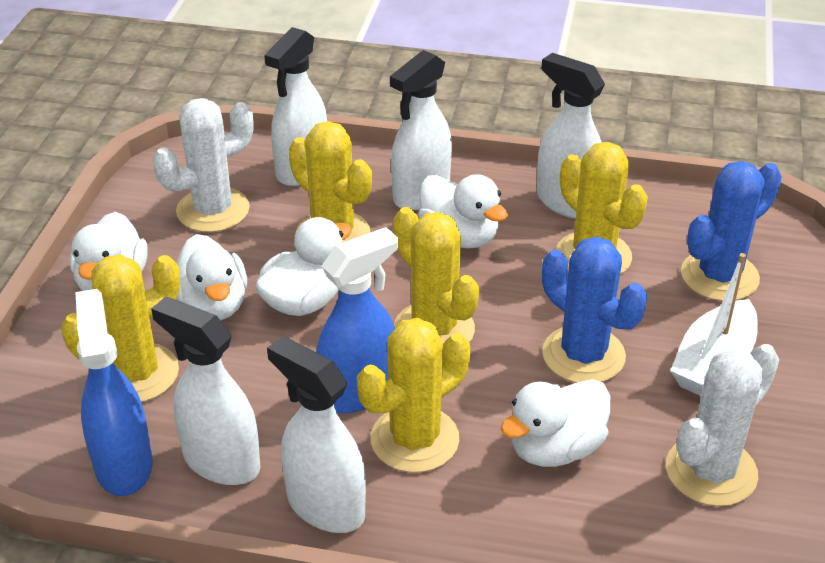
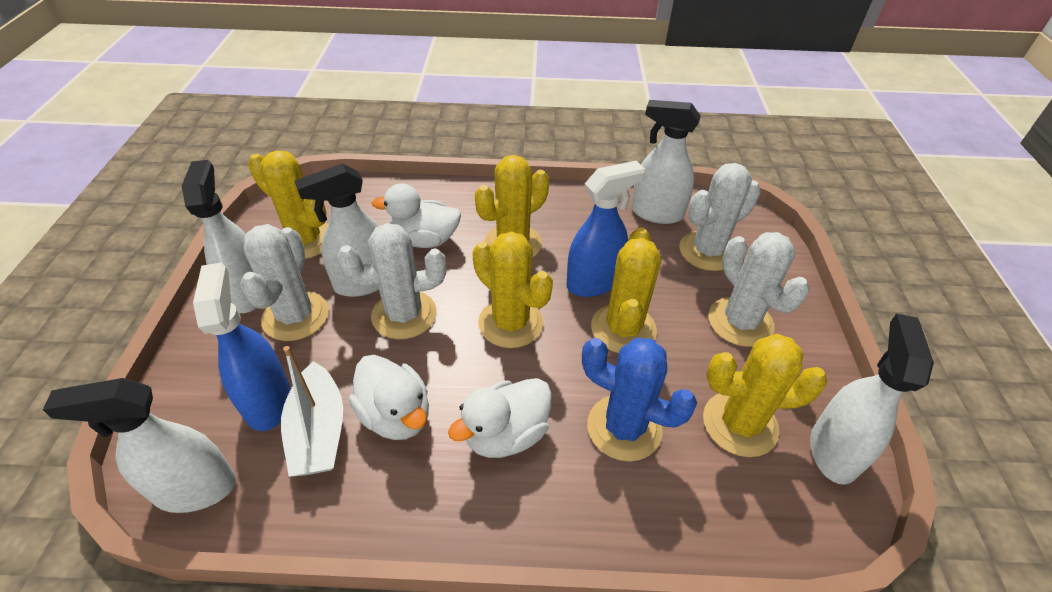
blue cactus: 2 -> 1
white cactus: 2 -> 4
white duck: 5 -> 3

